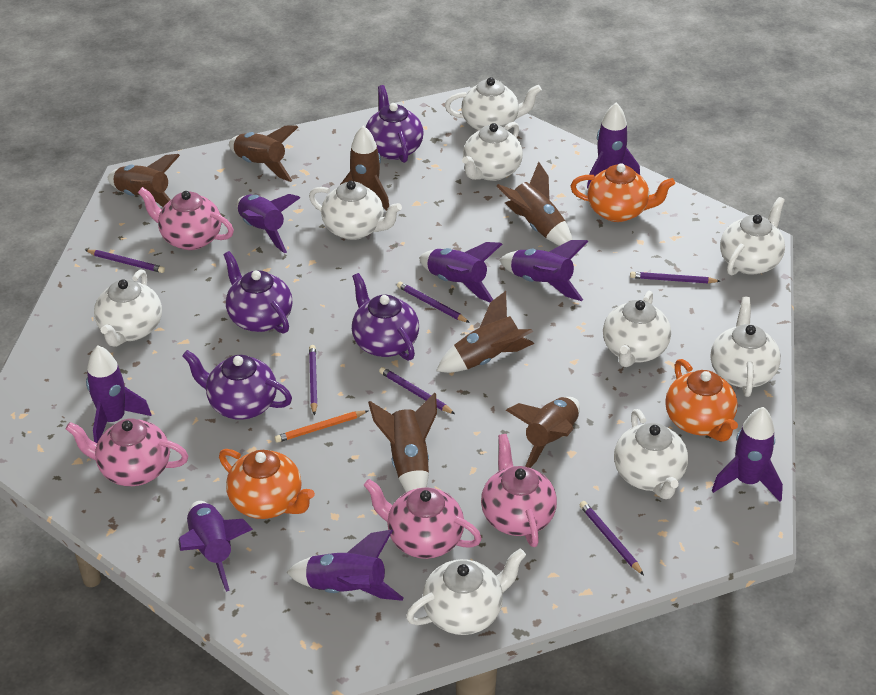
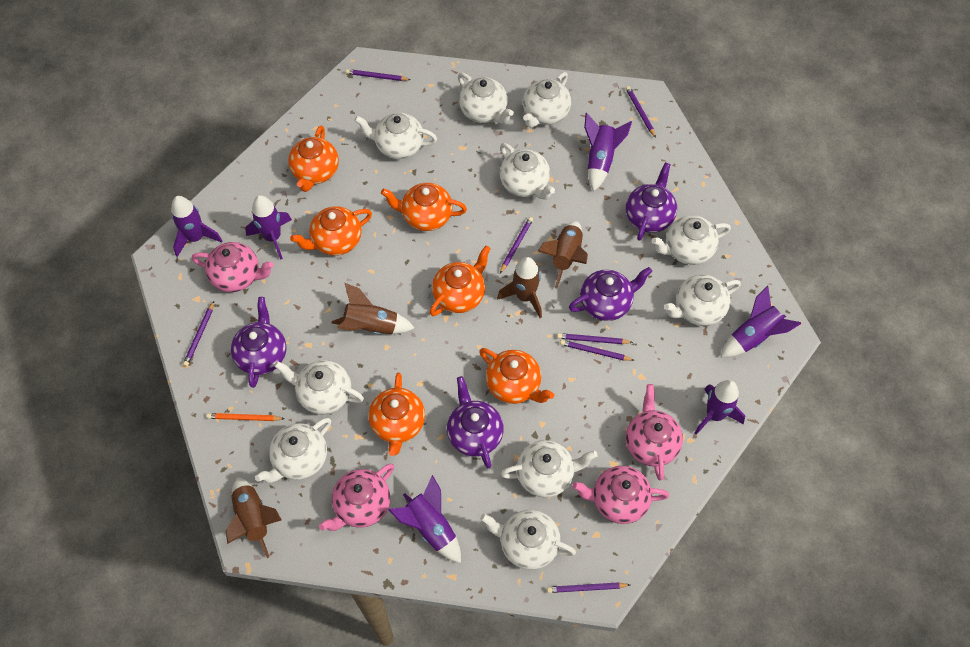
brown rocket: 7 -> 4
orange teapot: 3 -> 6
purple pencil: 6 -> 7
purple rocket: 8 -> 6
white teapot: 9 -> 10

